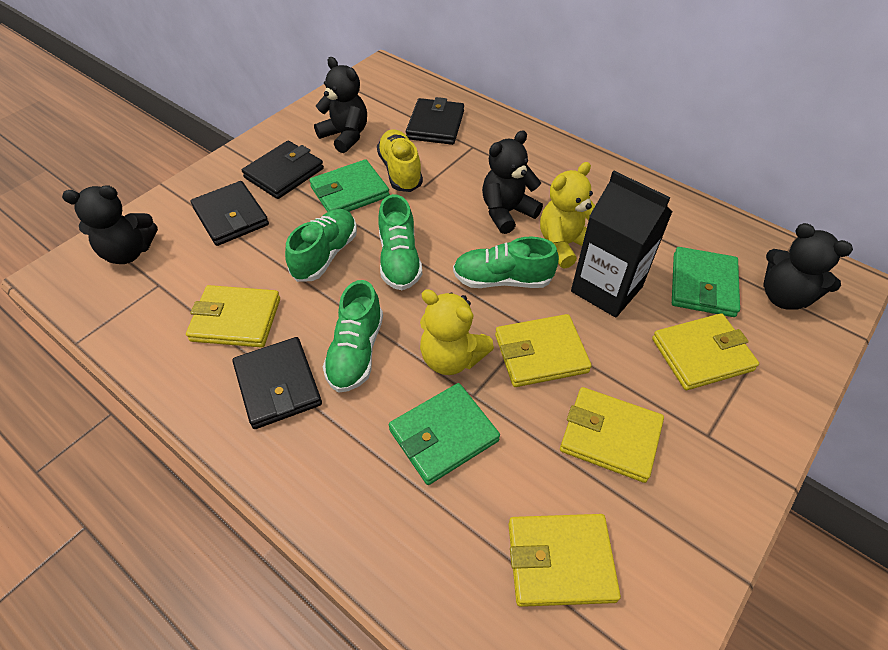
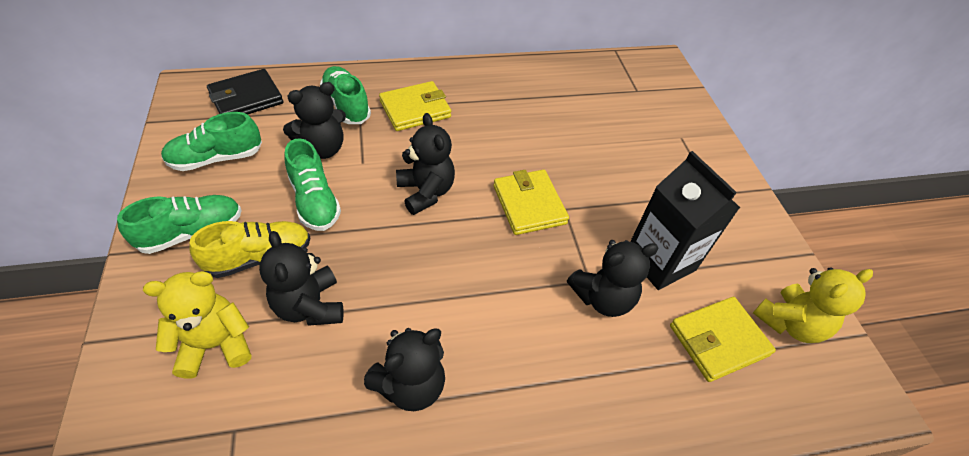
black teddy bear: 4 -> 5
black wallet: 4 -> 1
green wallet: 3 -> 0
yellow wallet: 5 -> 3

